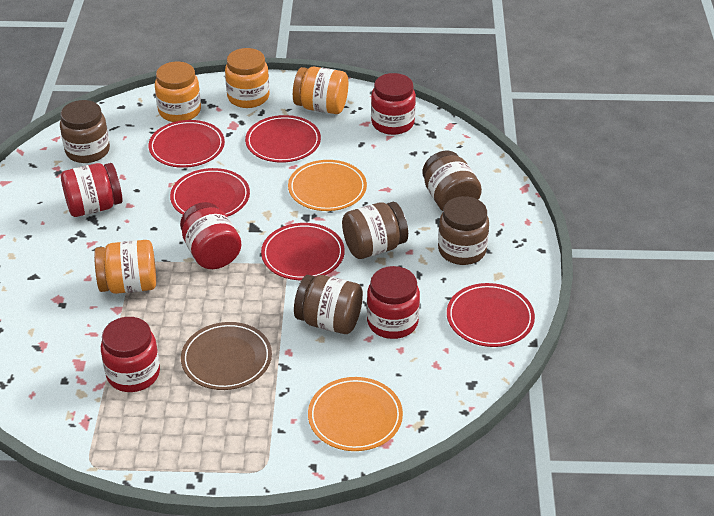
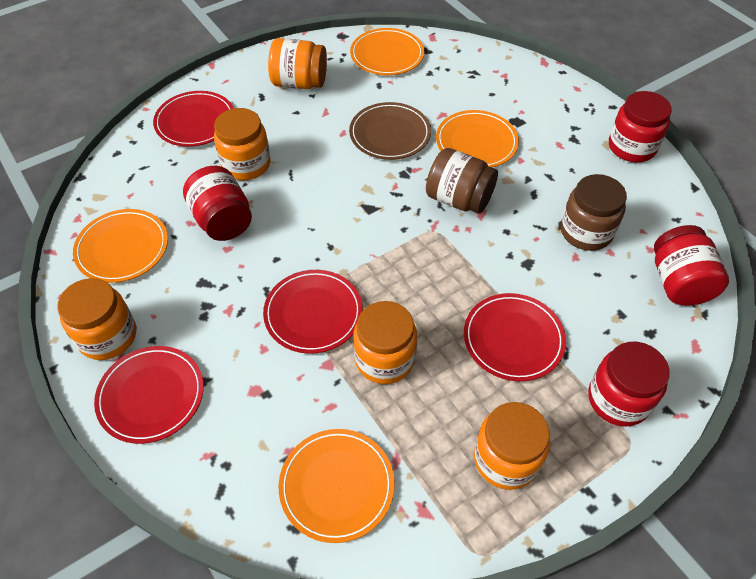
brown jar: 5 -> 2
orange jar: 4 -> 5
orange plate: 2 -> 4
red jar: 5 -> 4
red plate: 5 -> 4

